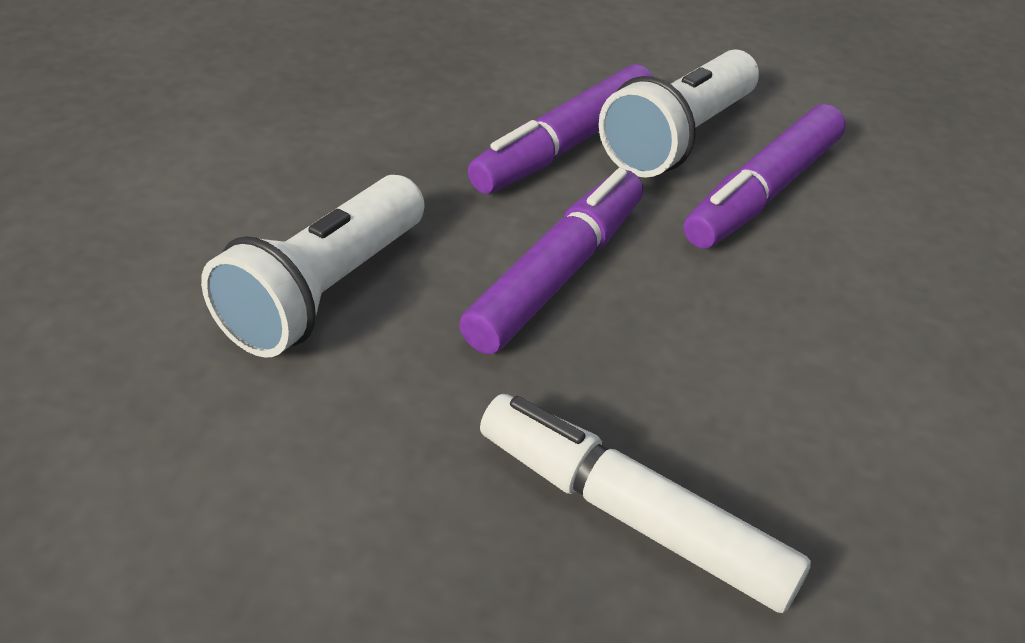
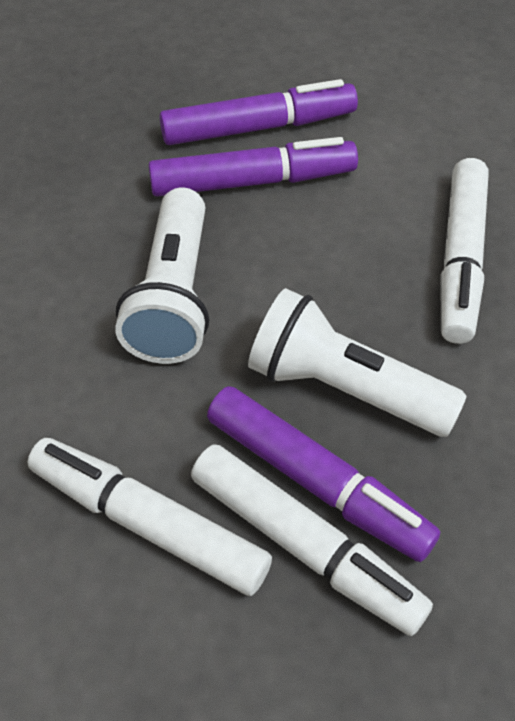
white marker: 1 -> 3

